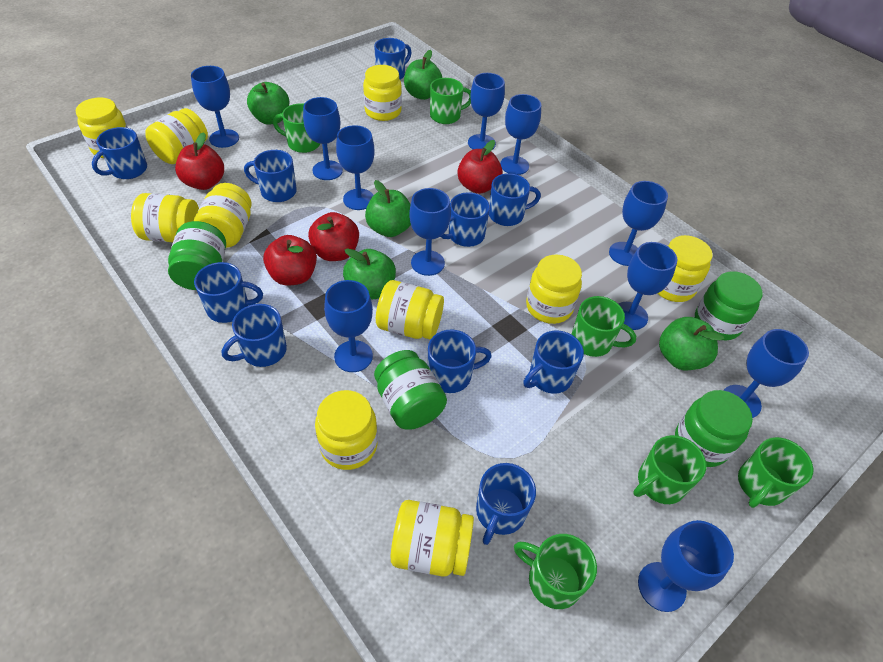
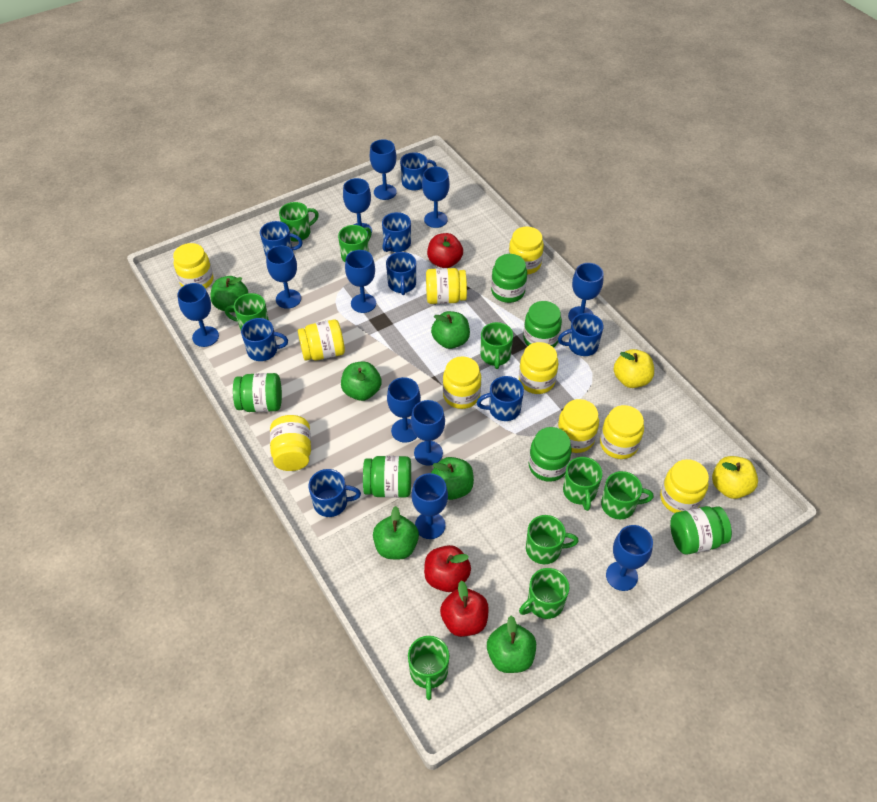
blue mug: 10 -> 8
green apple: 5 -> 6
green jar: 4 -> 6
green mug: 6 -> 9
red apple: 4 -> 3
yellow apple: 0 -> 2

